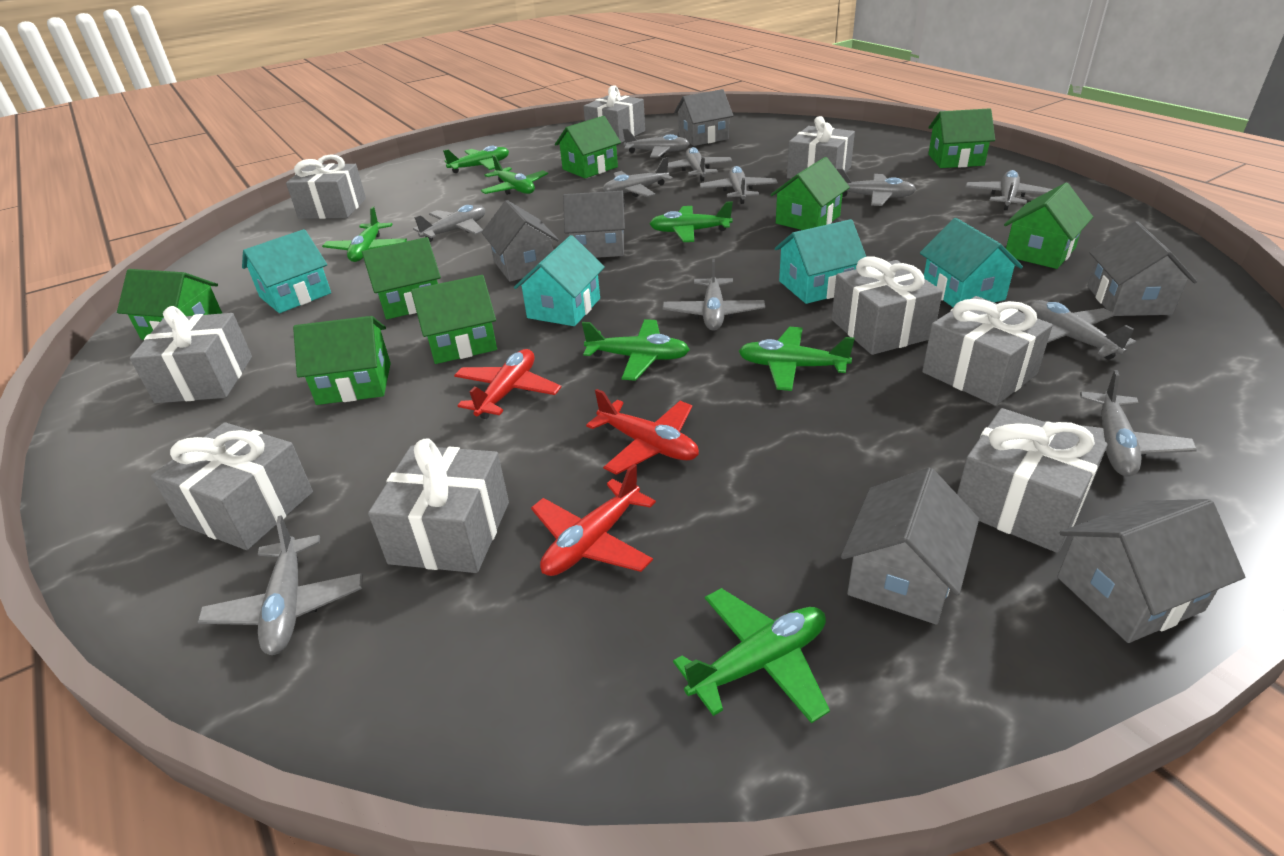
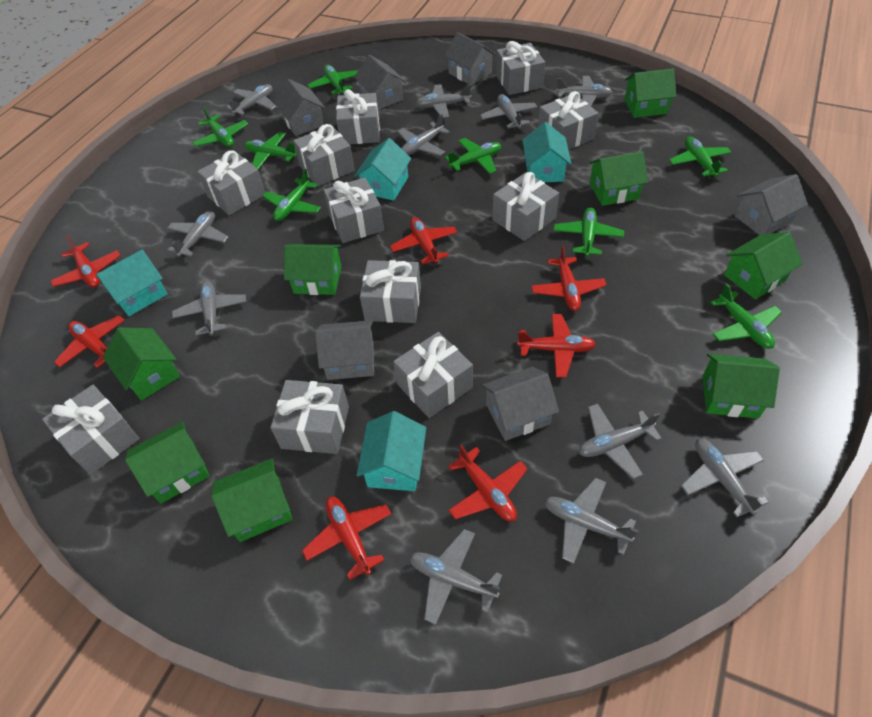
green plane: 7 -> 8
grey gift: 9 -> 11
red plane: 3 -> 7

